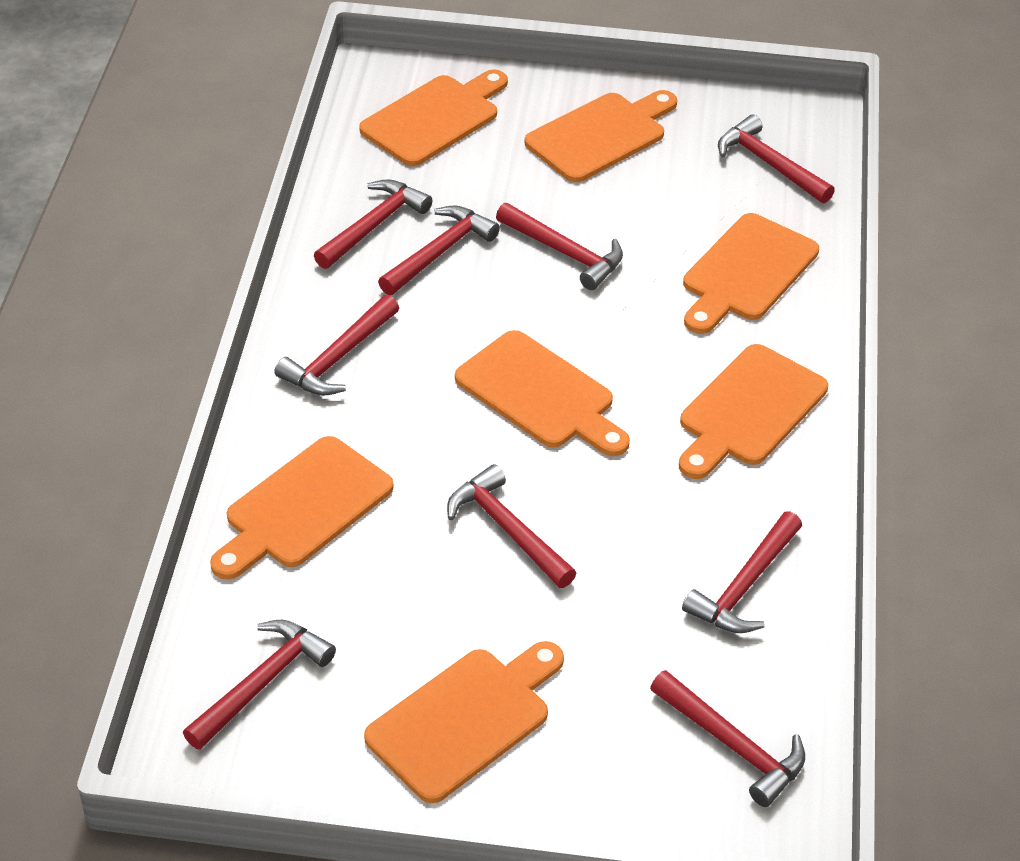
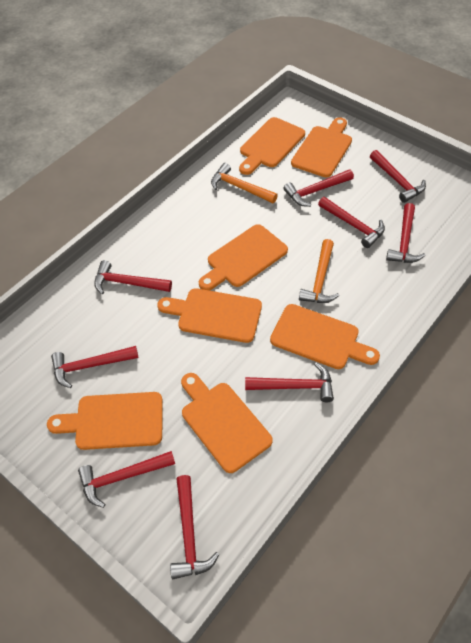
orange hammer: 0 -> 2

